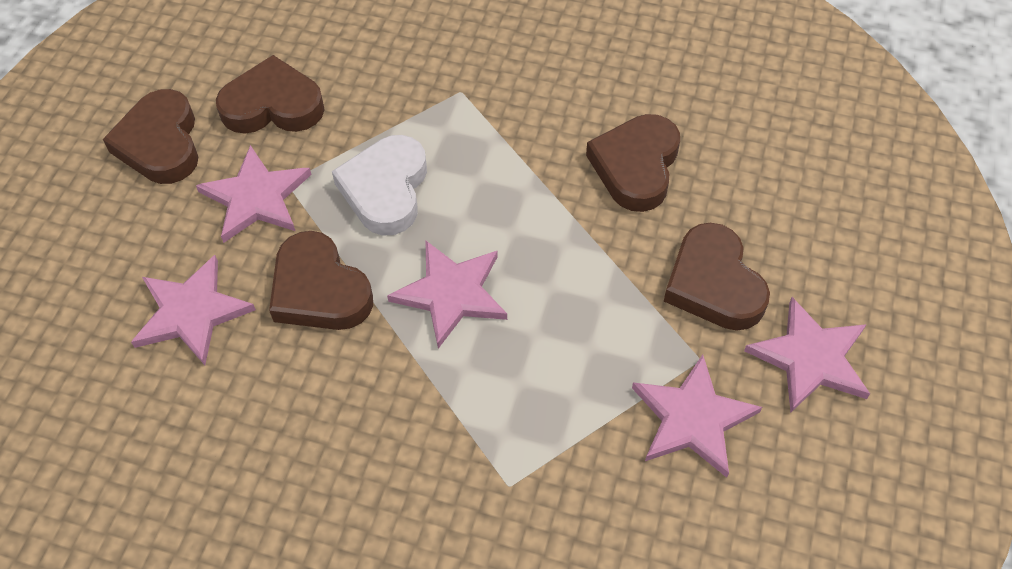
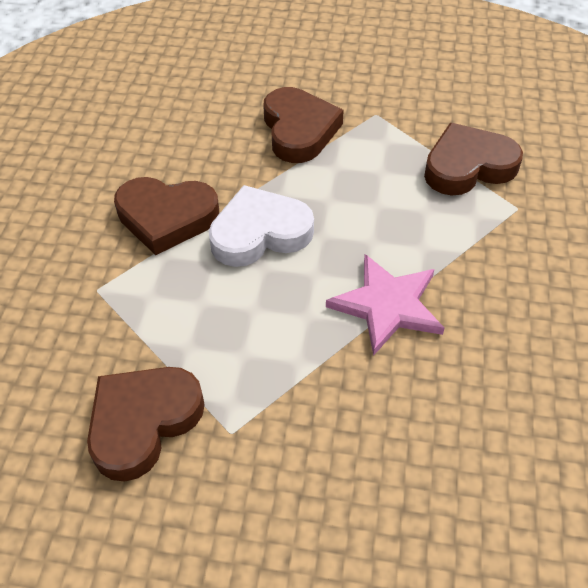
brown heart: 5 -> 4
pink star: 5 -> 1

